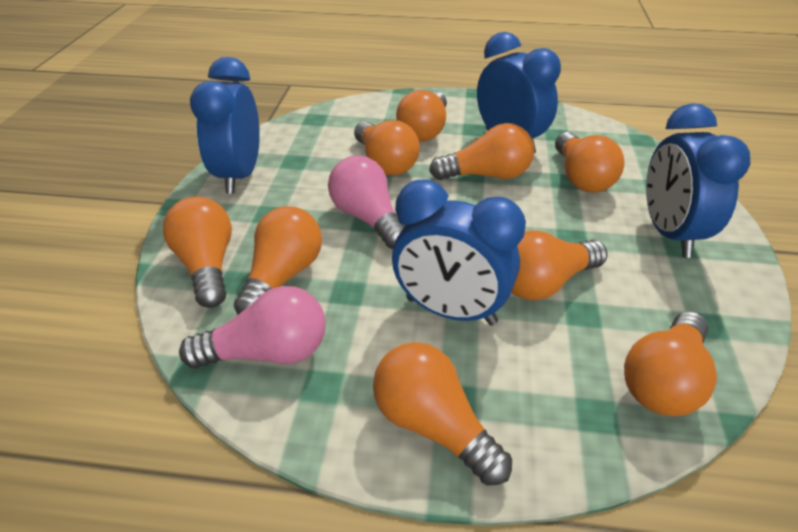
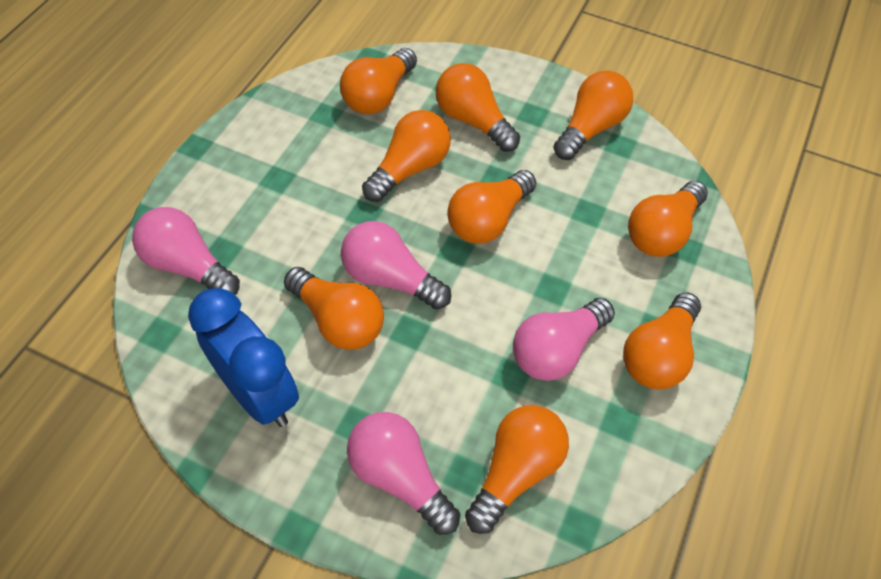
blue clock: 4 -> 1
pink light bulb: 2 -> 4

